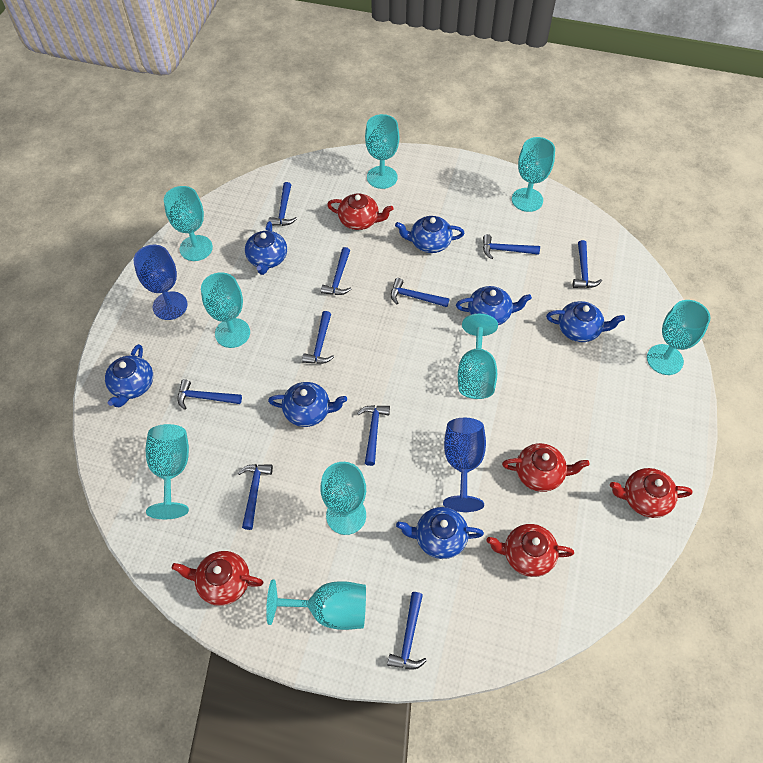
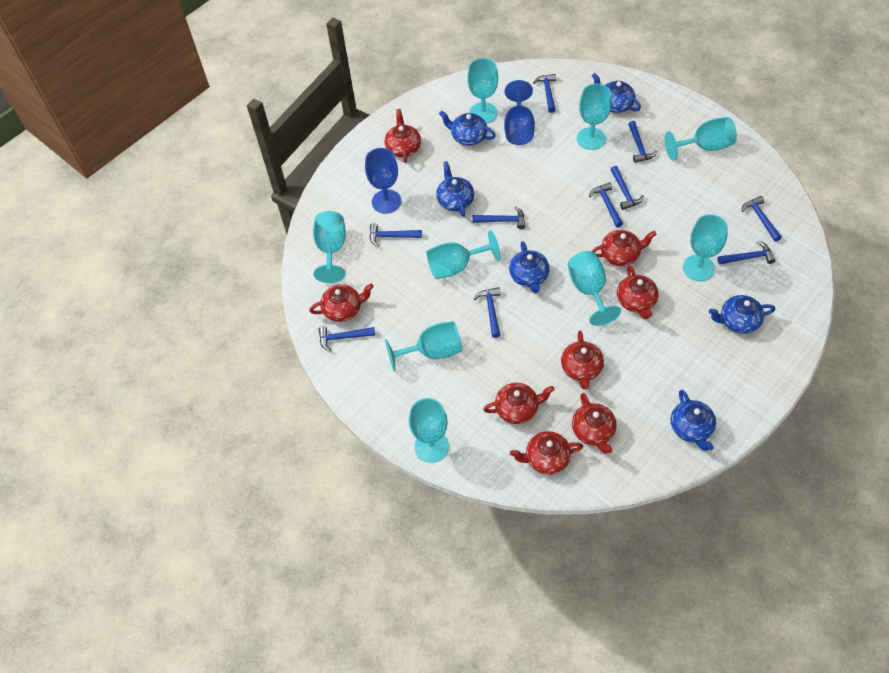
blue teapot: 7 -> 6
red teapot: 5 -> 8

